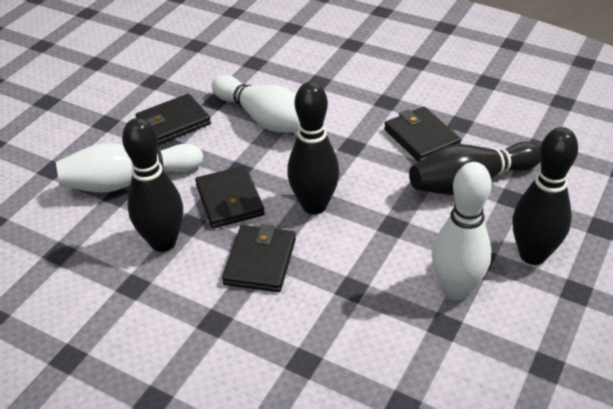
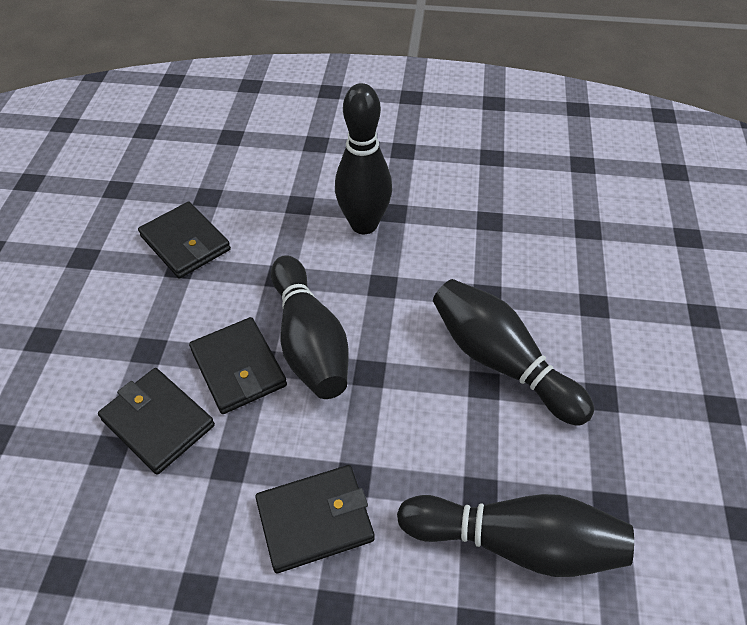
white bowling pin: 3 -> 0

